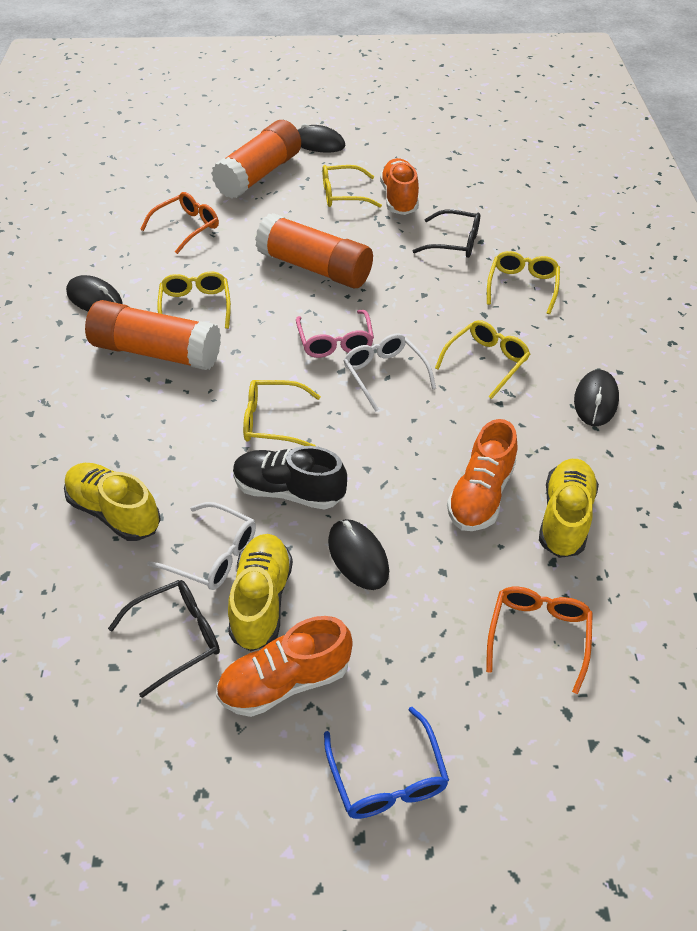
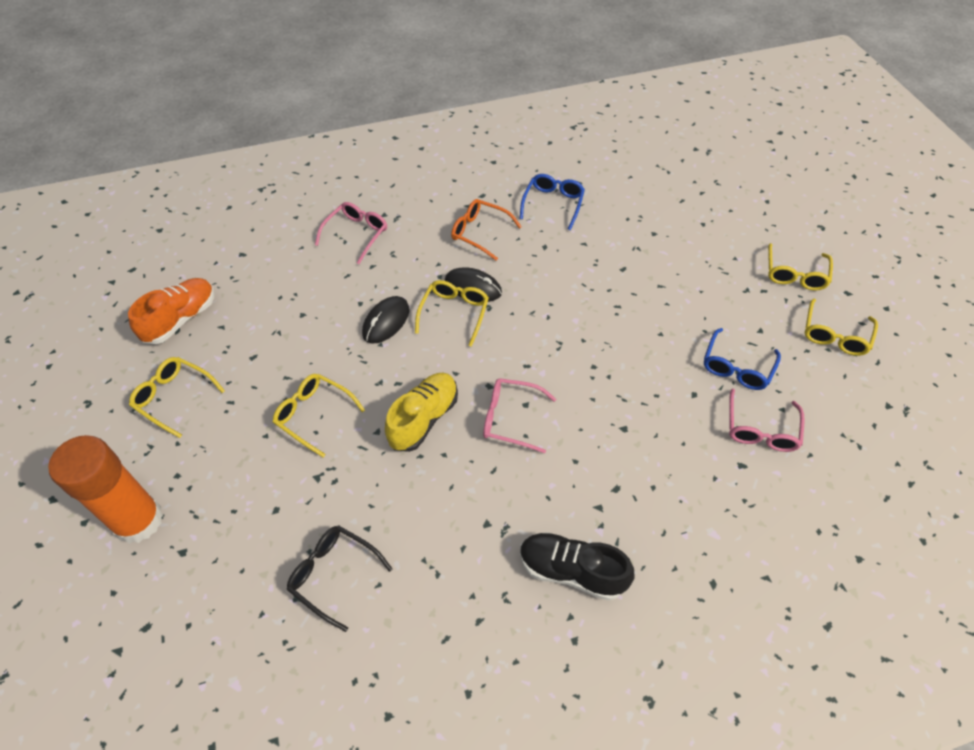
black glasses: 2 -> 1
black mouse: 4 -> 2
blue glasses: 1 -> 2
orange glasses: 2 -> 1
orange glue stick: 3 -> 1
orange shoe: 3 -> 1
pink glasses: 1 -> 3
white glasses: 2 -> 0
yellow shoe: 3 -> 1

